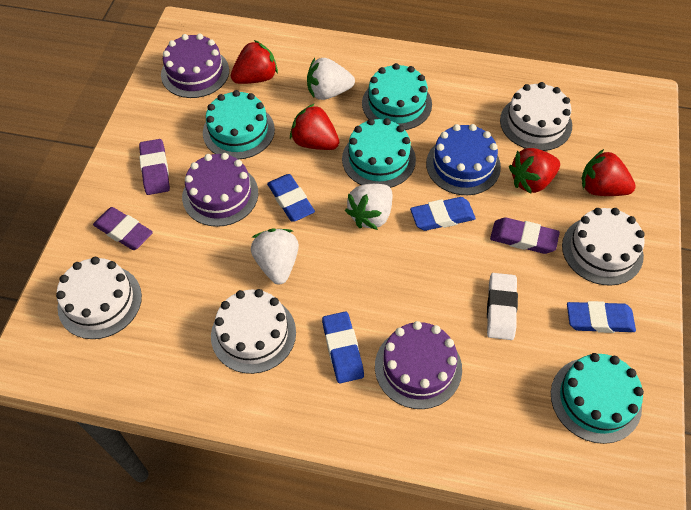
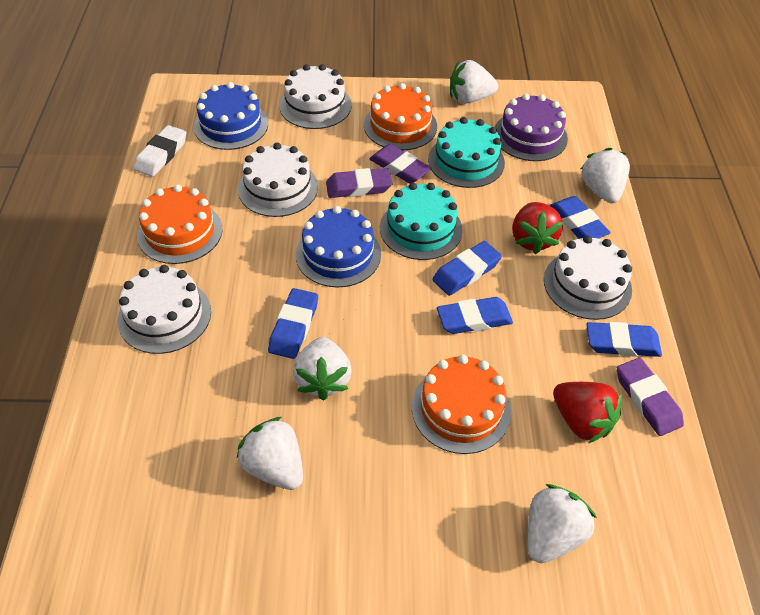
blue cake: 1 -> 2
blue eraser: 4 -> 5
orange cake: 0 -> 3
purple cake: 3 -> 1
red strawberry: 4 -> 2
turquoise cake: 4 -> 2
white strawberry: 3 -> 5

